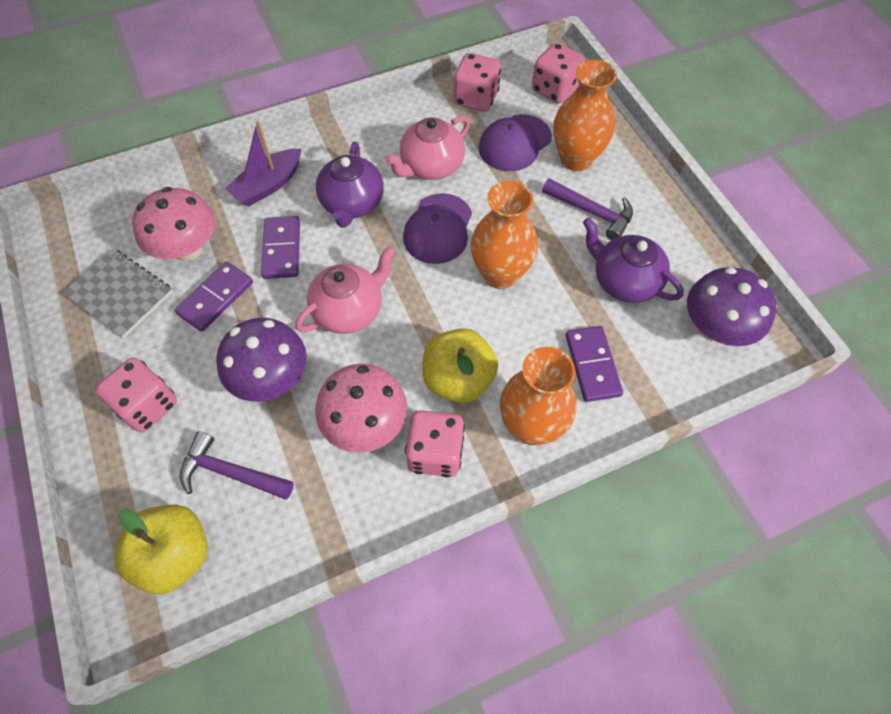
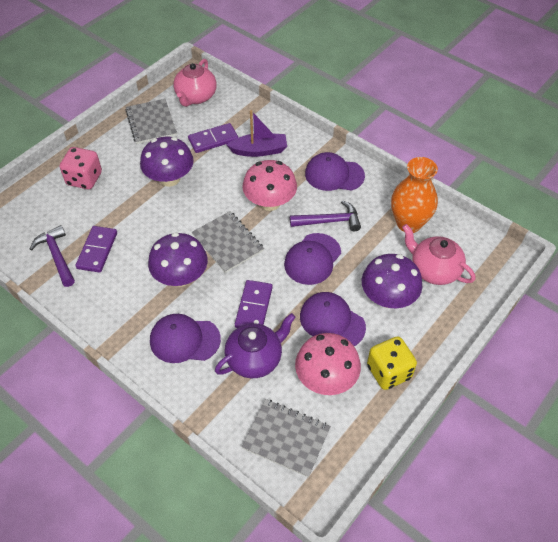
grey notebook: 1 -> 3
orange vase: 3 -> 1
pink dice: 4 -> 1
purple cap: 2 -> 4
purple mushroom: 2 -> 3
purple teapot: 2 -> 1
yellow apple: 2 -> 0
yellow dice: 0 -> 1

